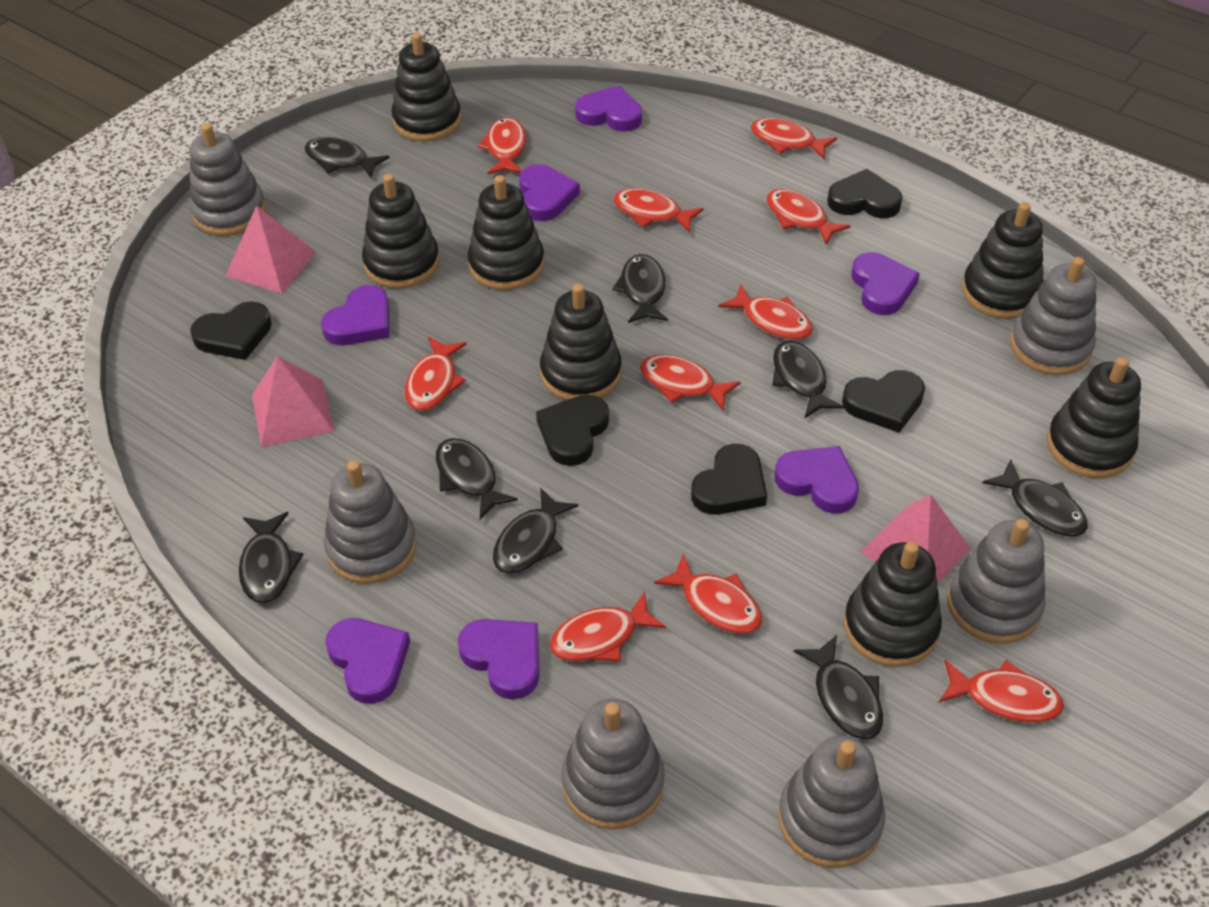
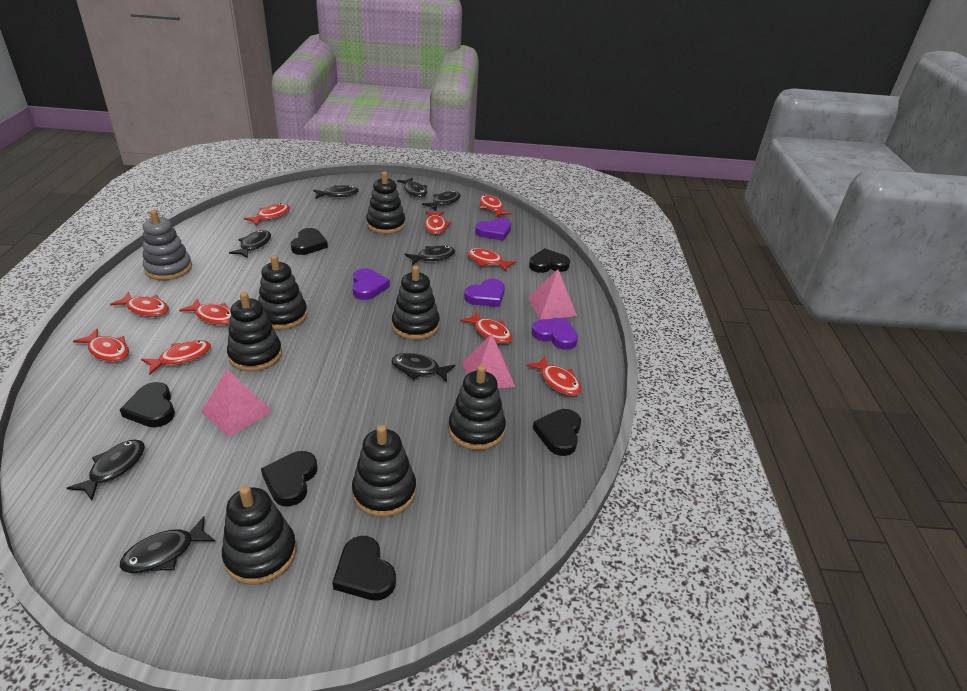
black heart: 5 -> 6
grey stacking toy: 6 -> 1
purple heart: 7 -> 4

